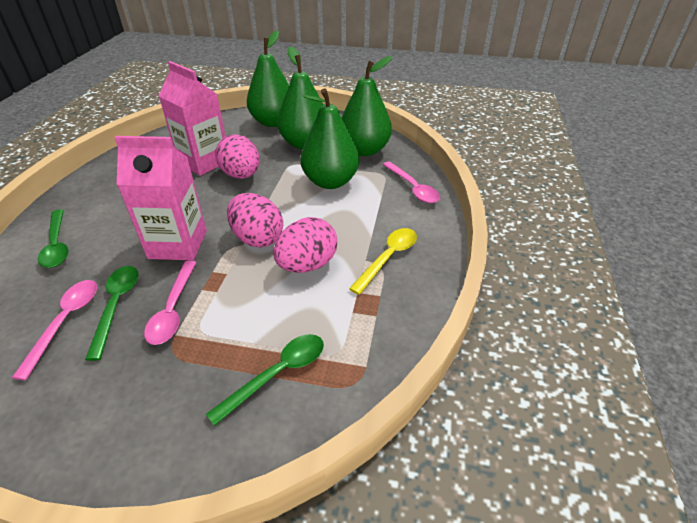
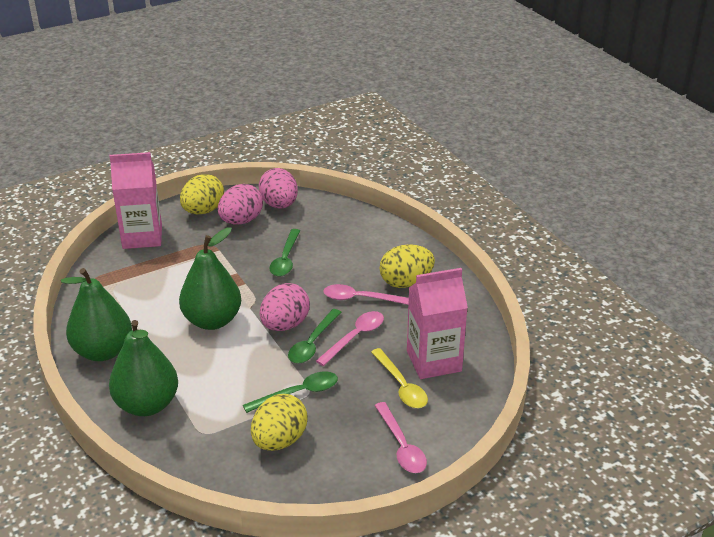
green pear: 4 -> 3
yellow egg: 0 -> 3

